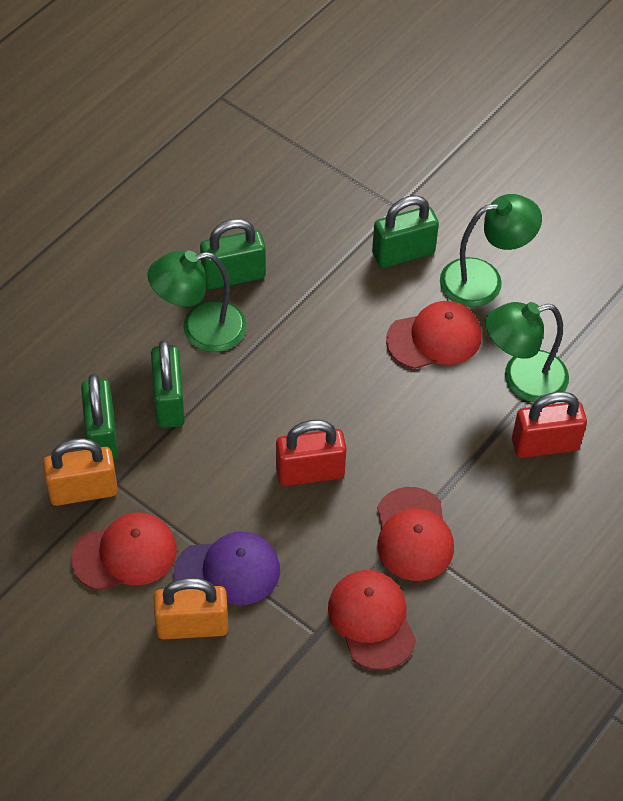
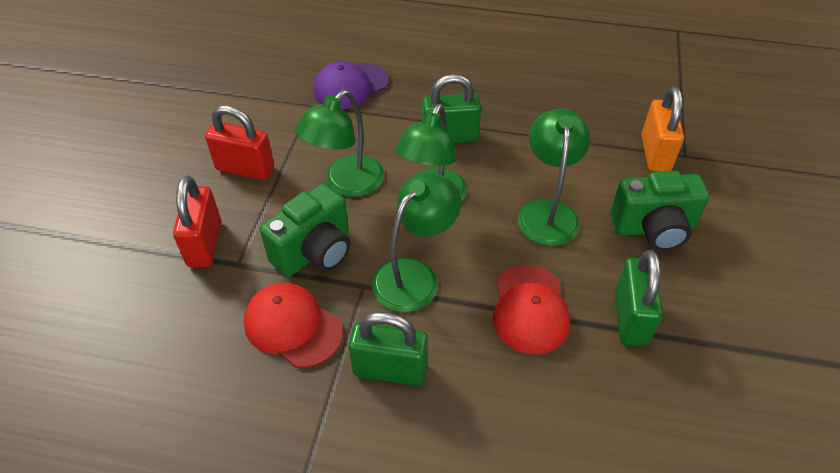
green camera: 0 -> 2
green lamp: 3 -> 4
green padlock: 4 -> 3
orange padlock: 2 -> 1
red cap: 4 -> 2

